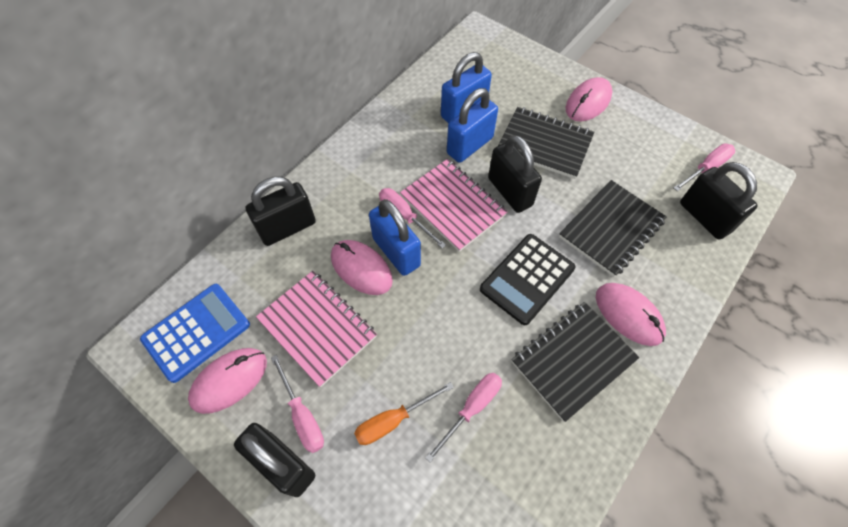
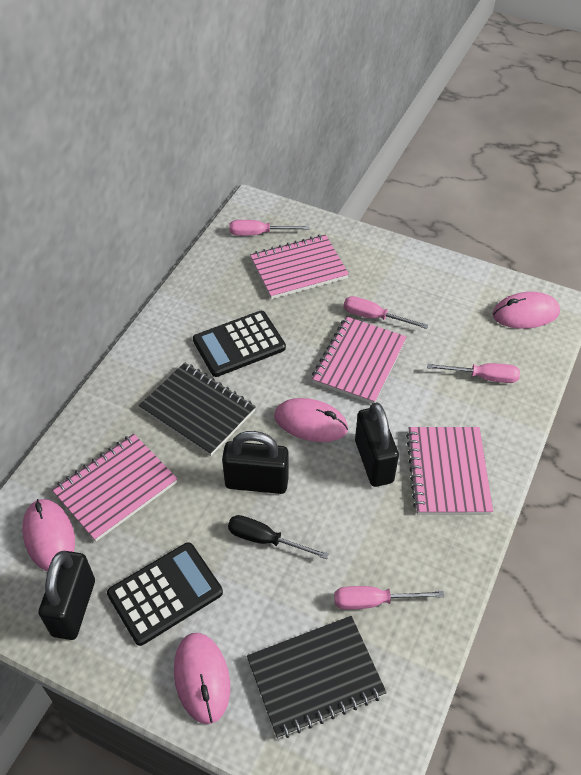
black calculator: 1 -> 2
black notebook: 3 -> 2
black padlock: 4 -> 3
black screwdriver: 0 -> 1
blue calculator: 1 -> 0
blue padlock: 3 -> 0
orange screwdriver: 1 -> 0
pink notebook: 2 -> 4

